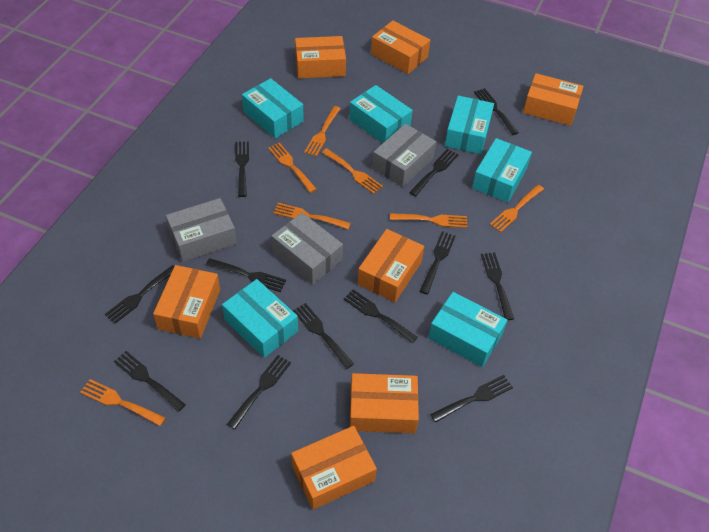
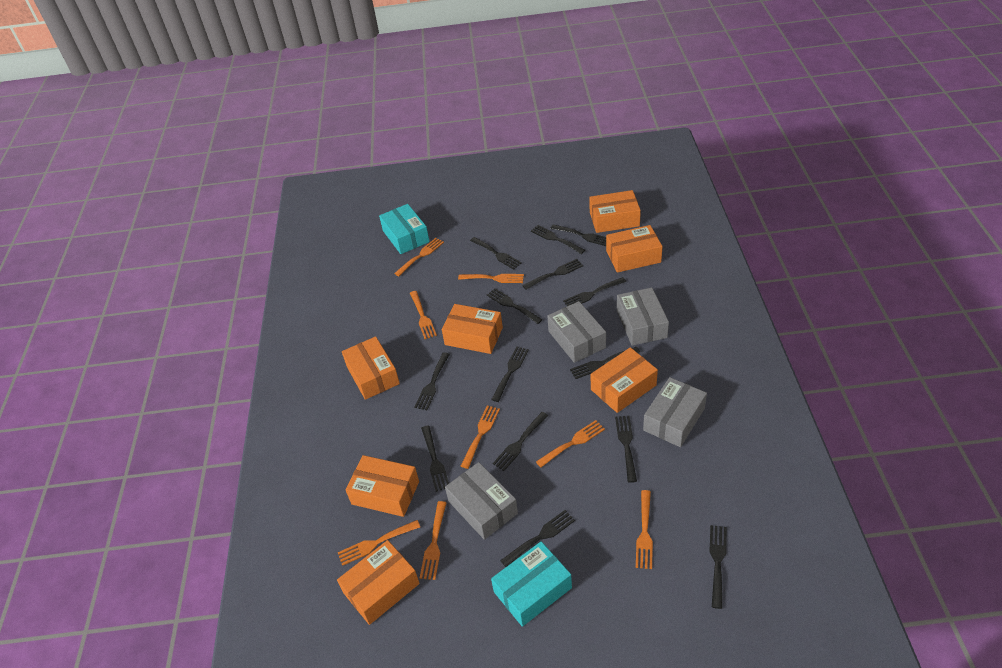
black fork: 12 -> 14
grey box: 3 -> 4
orange fork: 7 -> 8
turquoise box: 6 -> 2

